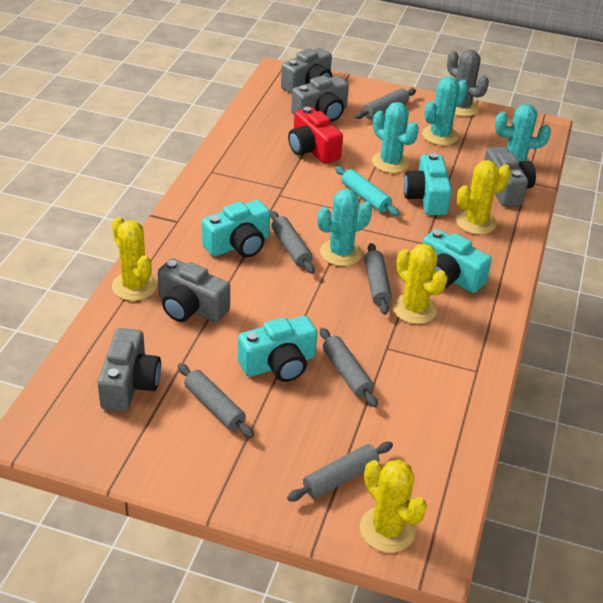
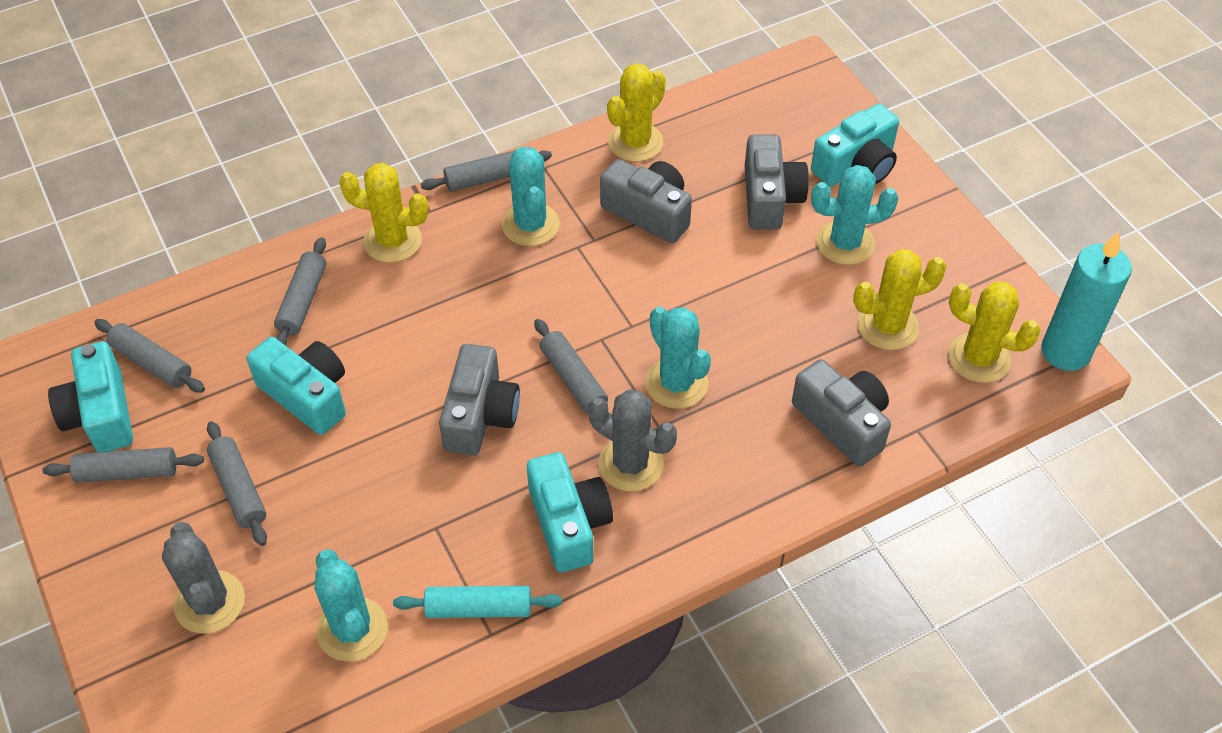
grey cactus: 1 -> 2
grey camera: 5 -> 4
red camera: 1 -> 0
turquoise candle: 0 -> 1

